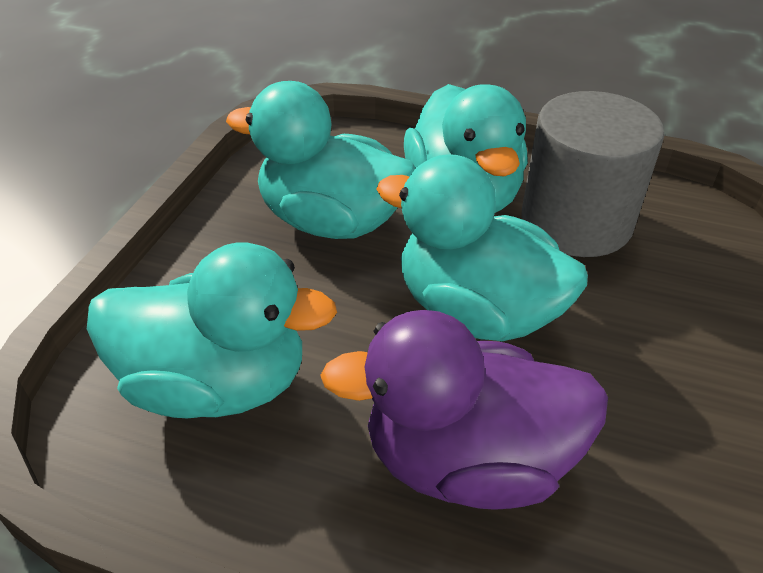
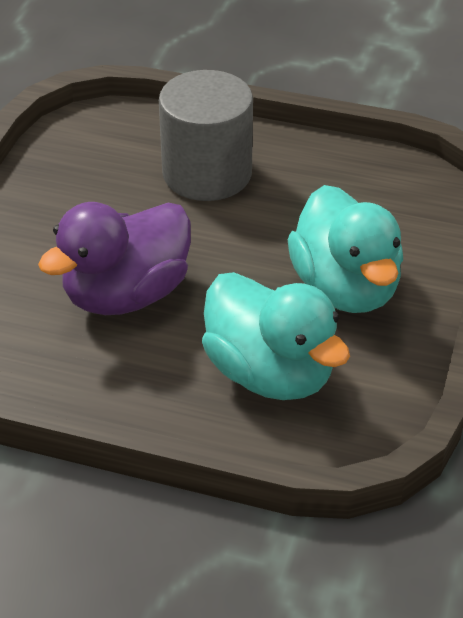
turquoise duck: 4 -> 2

